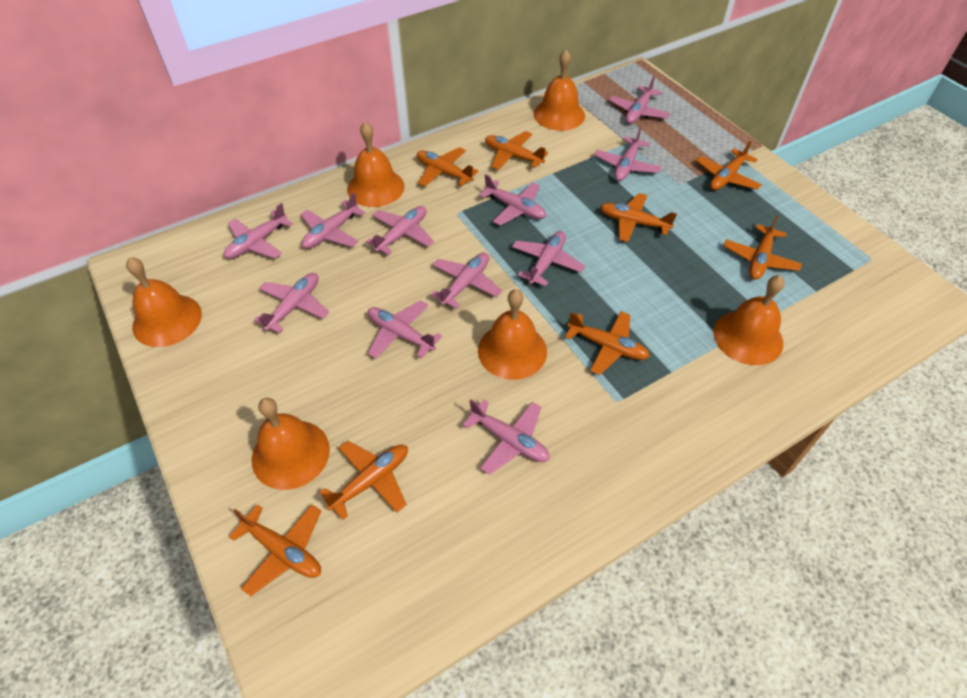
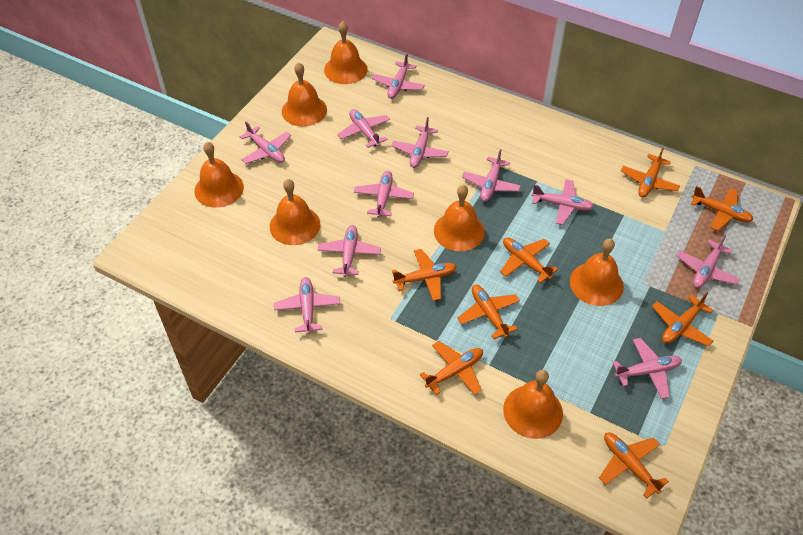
orange bell: 6 -> 7

